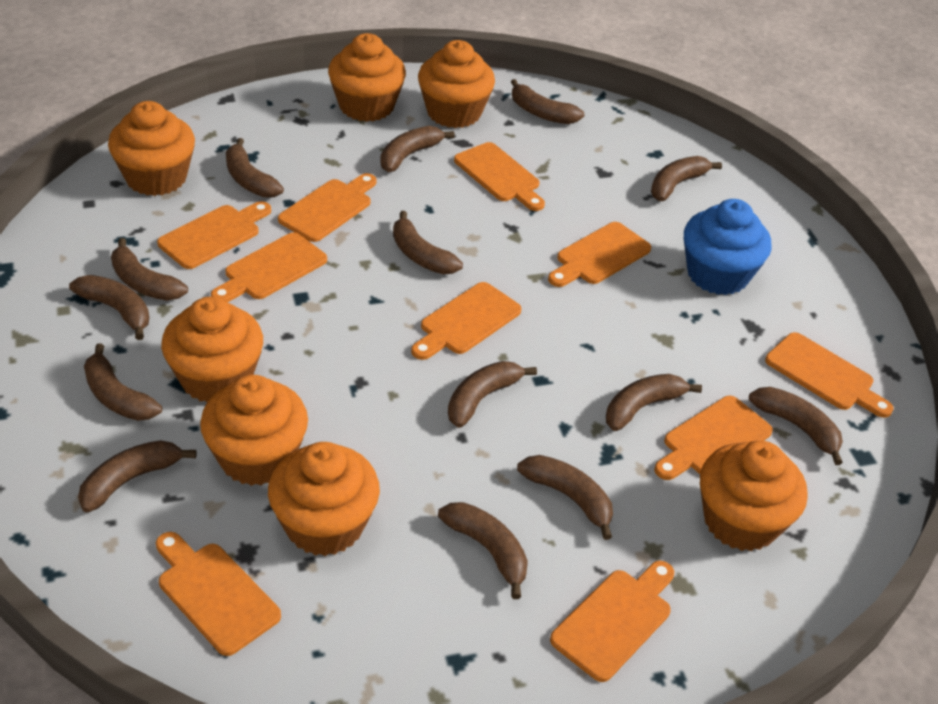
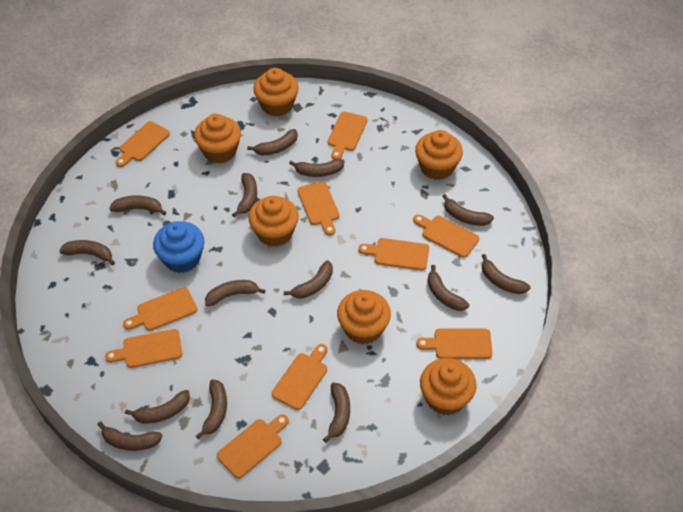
orange cupcake: 7 -> 6

